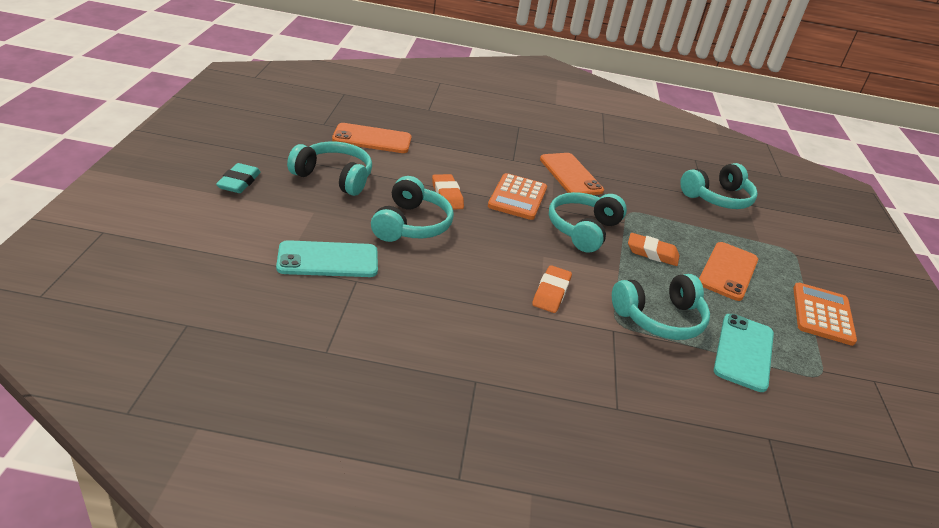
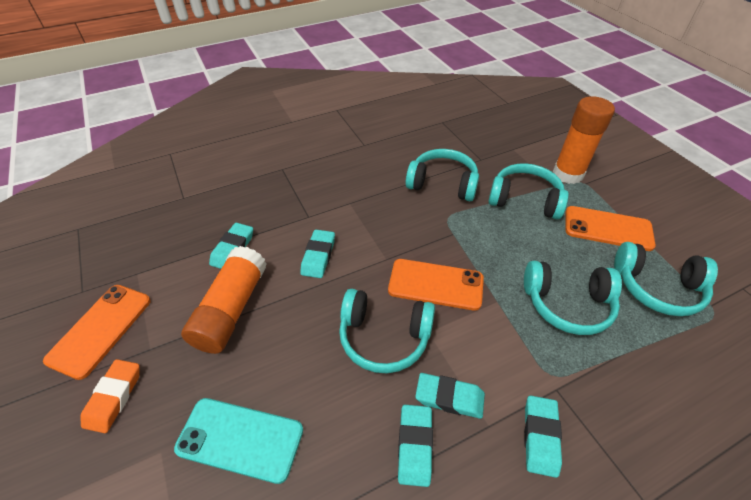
orange calculator: 2 -> 0
orange eraser: 3 -> 1
orange glue stick: 0 -> 2
turquoise eraser: 1 -> 5
turquoise phone: 2 -> 1

